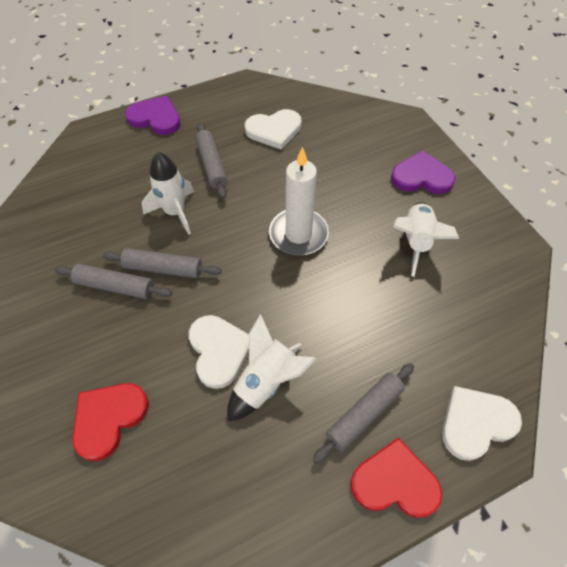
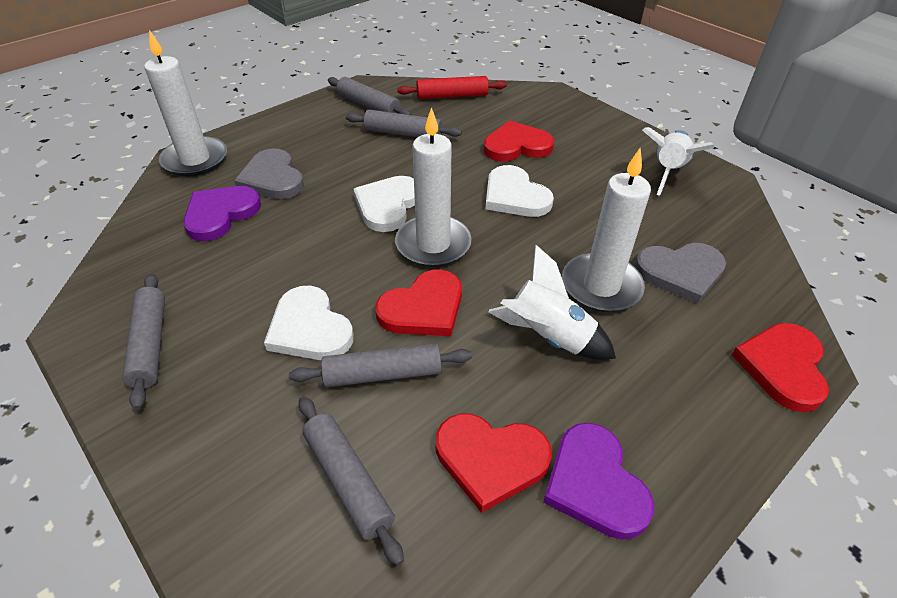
grey heart: 0 -> 2
grey rolling pin: 4 -> 5
red heart: 2 -> 4
red rolling pin: 0 -> 1
white candle: 1 -> 3
white rocket: 3 -> 2

